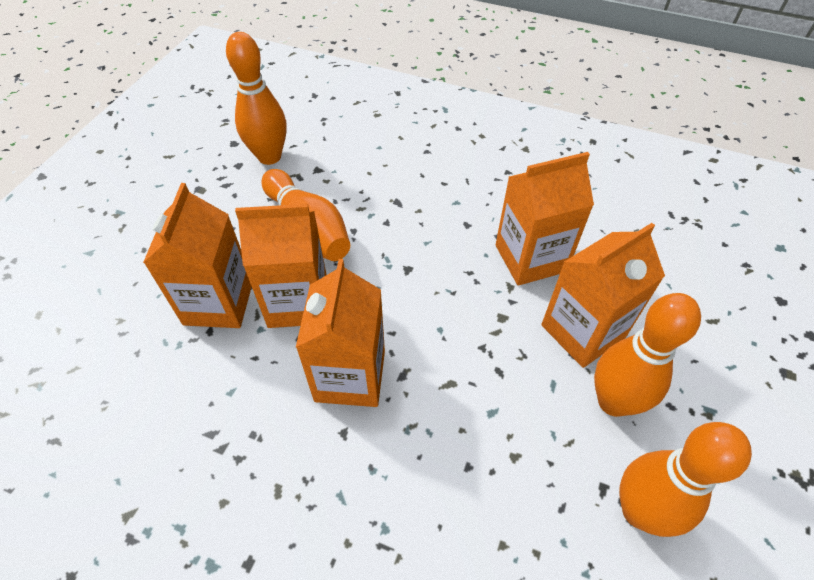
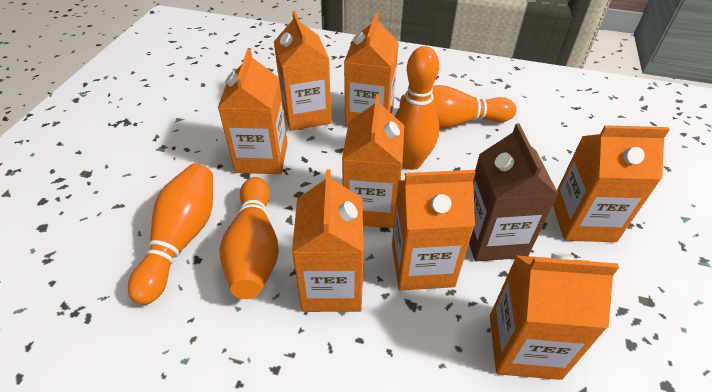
brown carton: 0 -> 1
orange carton: 5 -> 8

